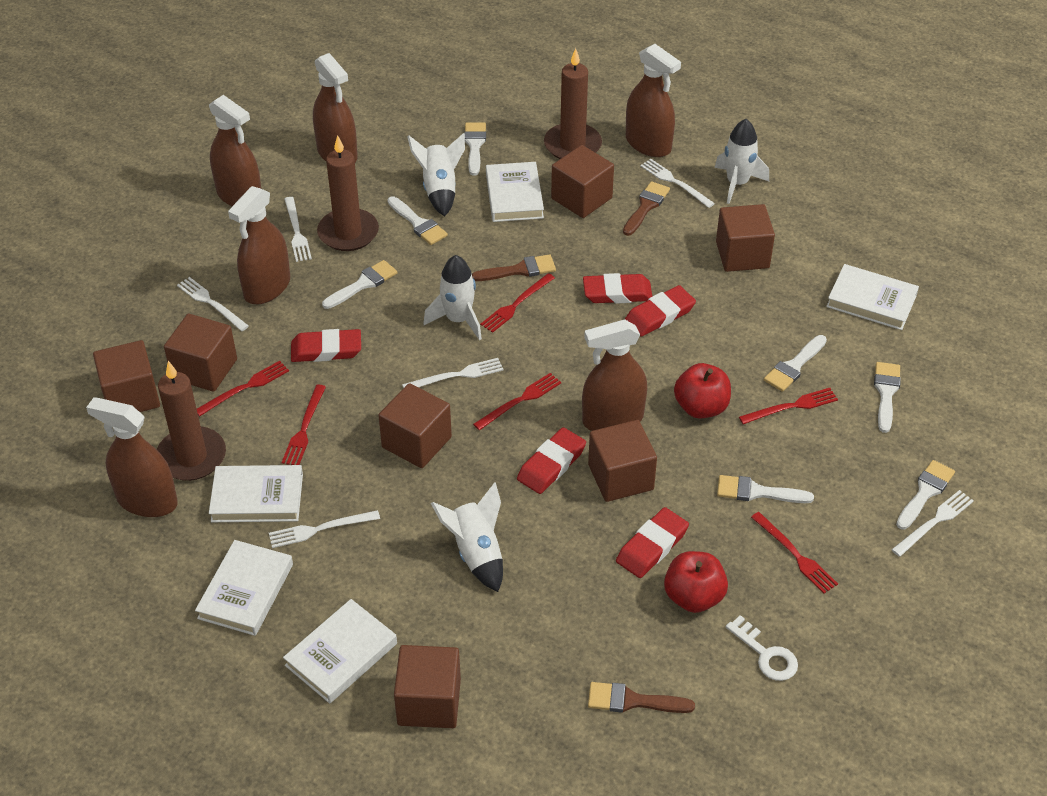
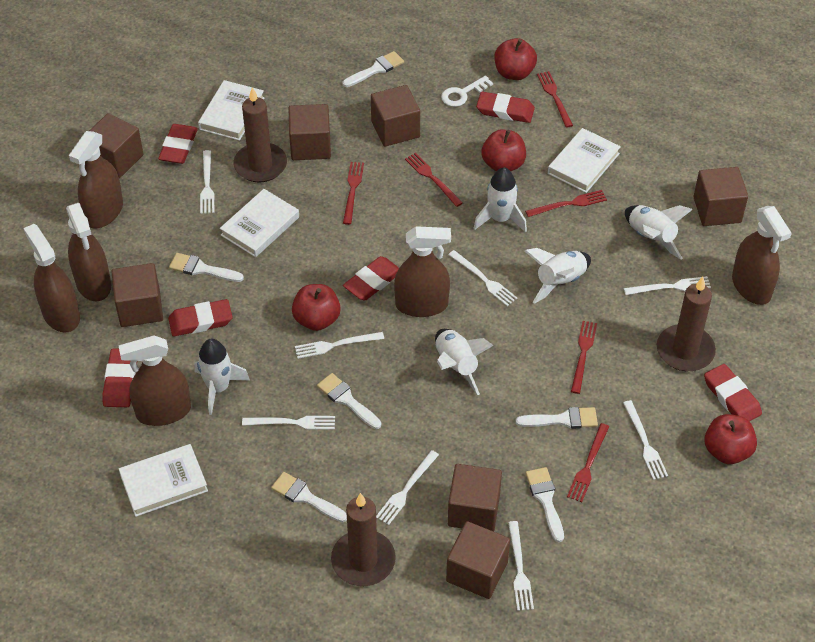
brown brush: 3 -> 0
red apple: 2 -> 4
red eraser: 5 -> 6
white book: 5 -> 4
white brush: 7 -> 6
white fork: 6 -> 8
white rocket: 4 -> 5

